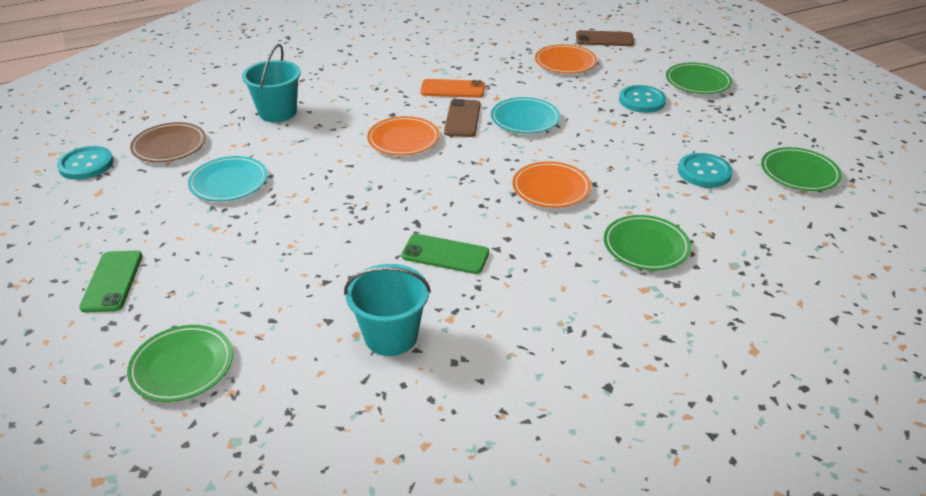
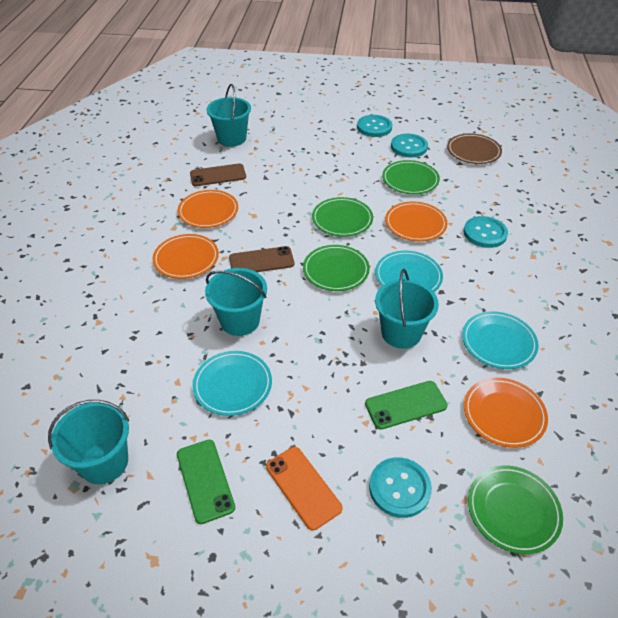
orange plate: 3 -> 4
turquoise bucket: 2 -> 4
turquoise button: 3 -> 4
turquoise plate: 2 -> 3

